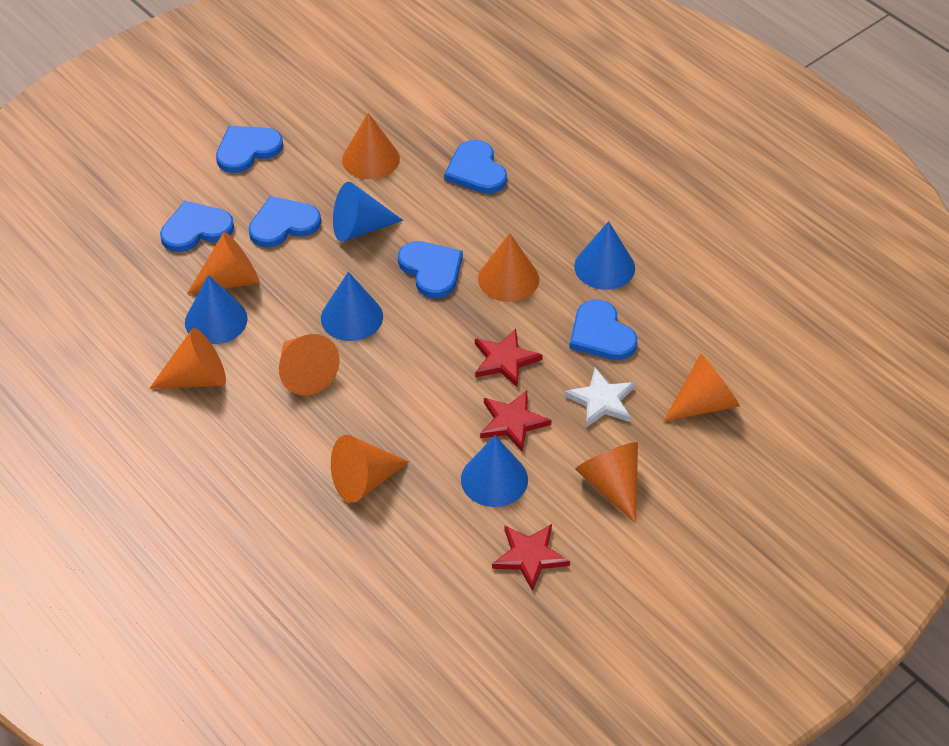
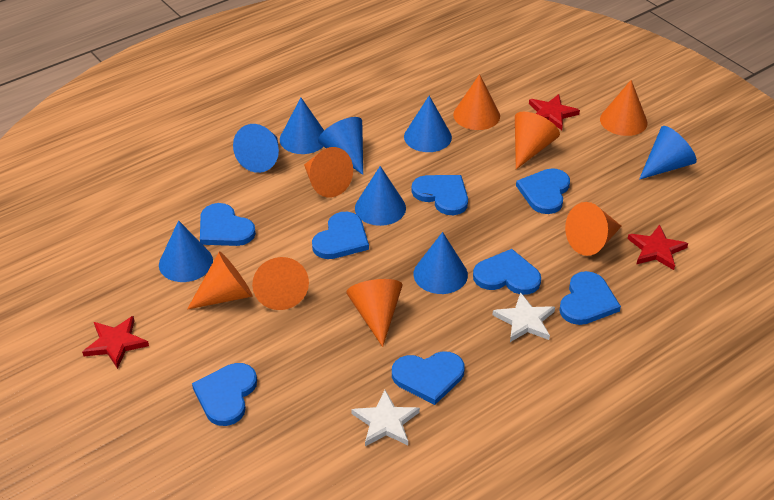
blue cone: 5 -> 8
blue heart: 6 -> 8
white star: 1 -> 2

